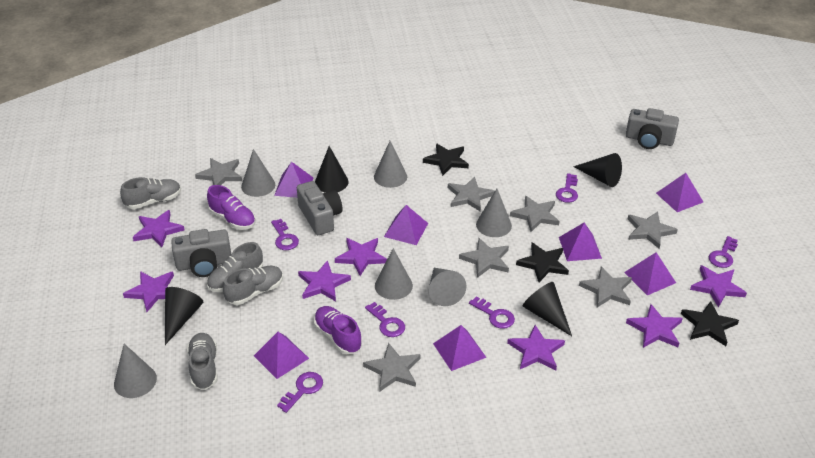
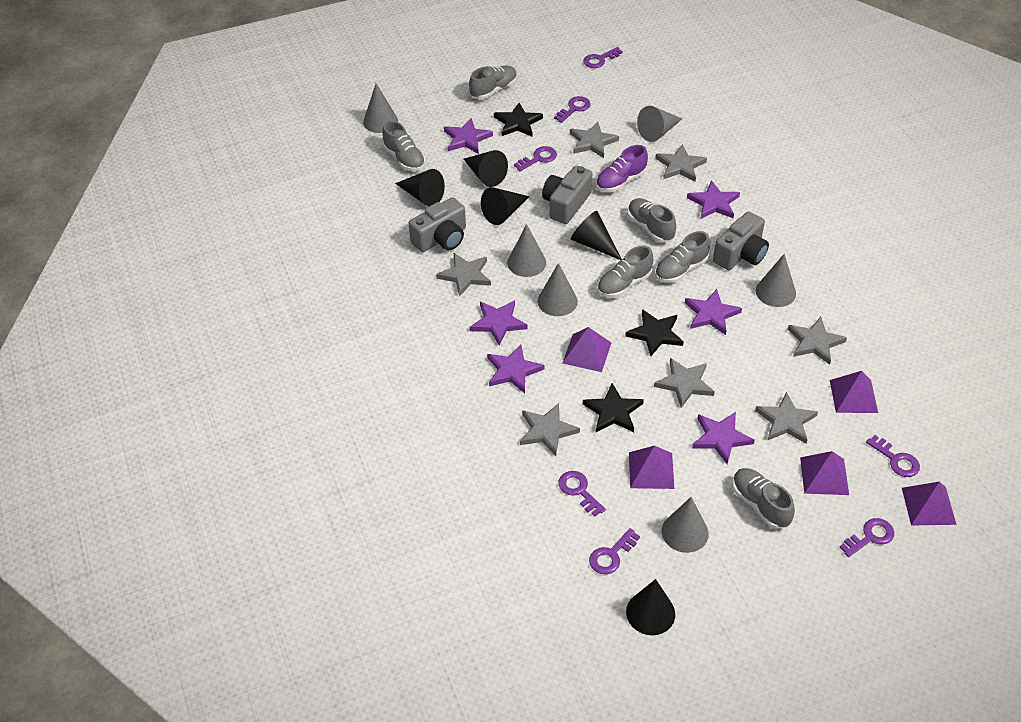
black cone: 4 -> 5
grey shoe: 4 -> 6
purple key: 6 -> 7
purple pyramid: 7 -> 5
purple shoe: 2 -> 1
purple star: 7 -> 6

